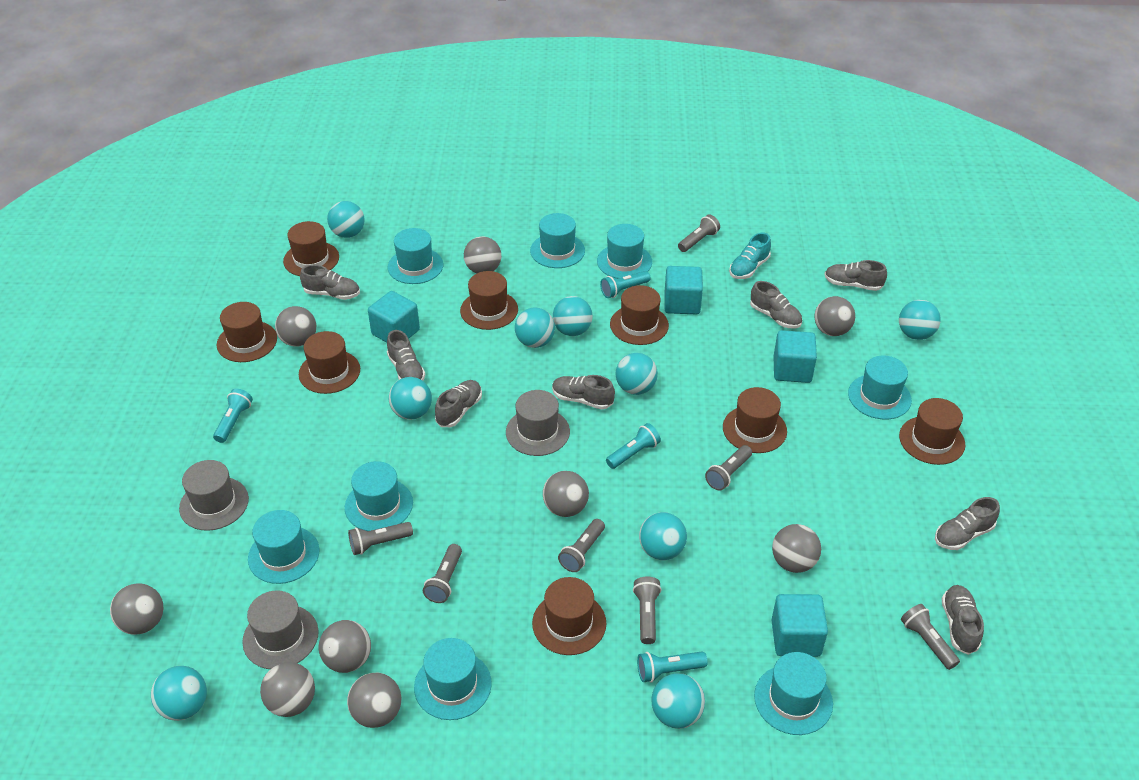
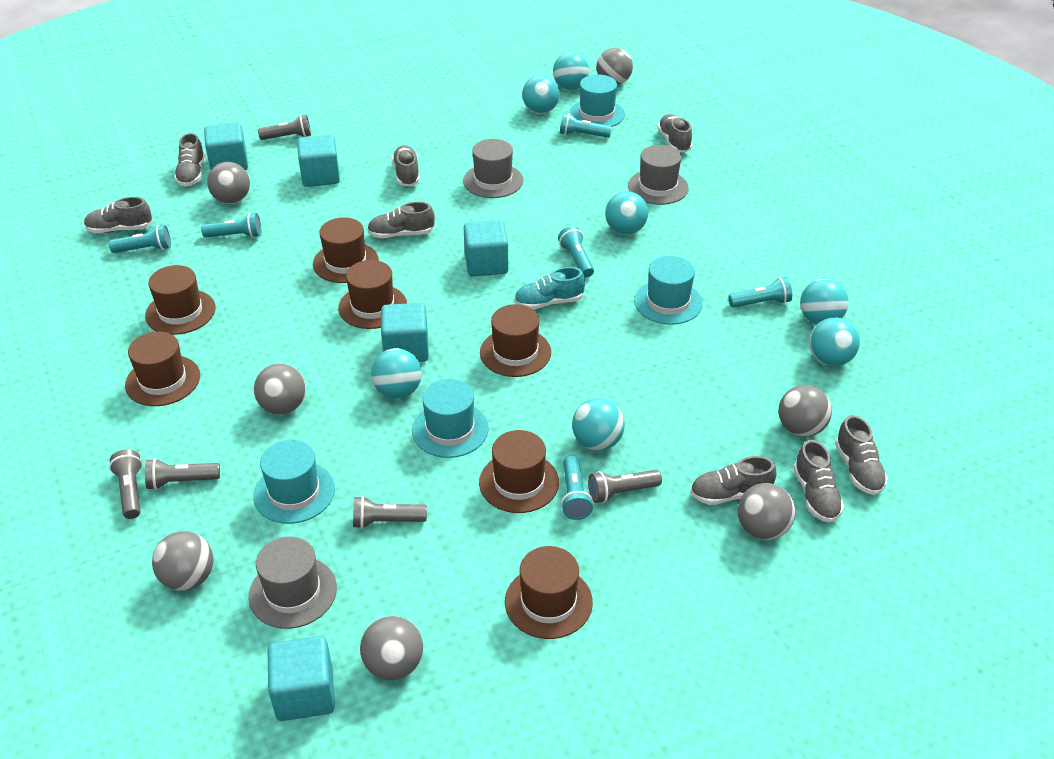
brown hat: 8 -> 7
grey ball: 9 -> 7
grey flashlight: 7 -> 5
turquoise ball: 9 -> 7
turquoise cube: 4 -> 5
turquoise flashlight: 4 -> 6
turquoise hat: 8 -> 4

